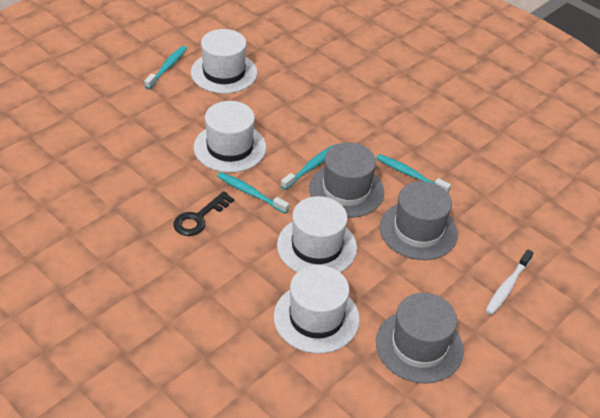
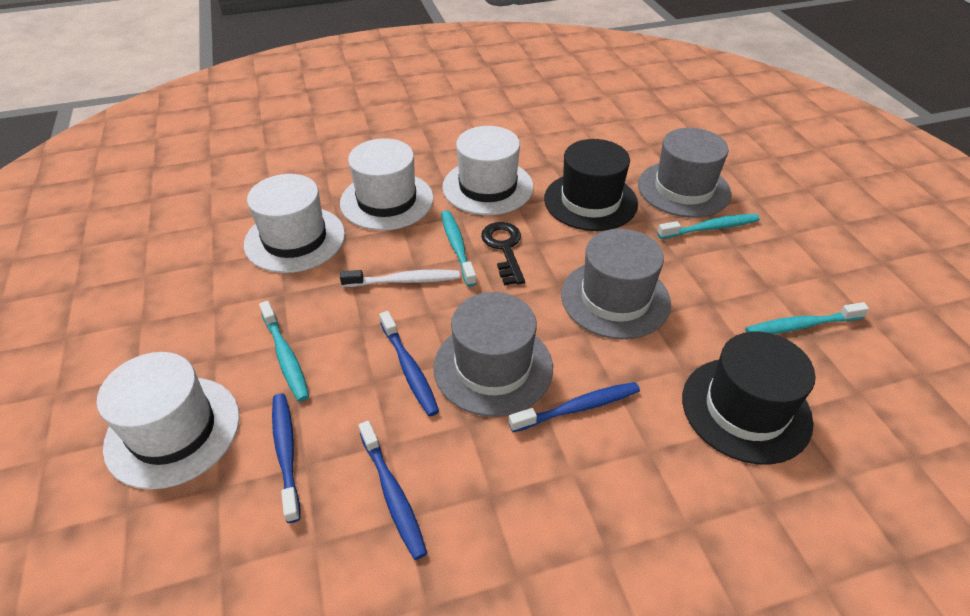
black hat: 0 -> 2
blue toothbrush: 0 -> 4

